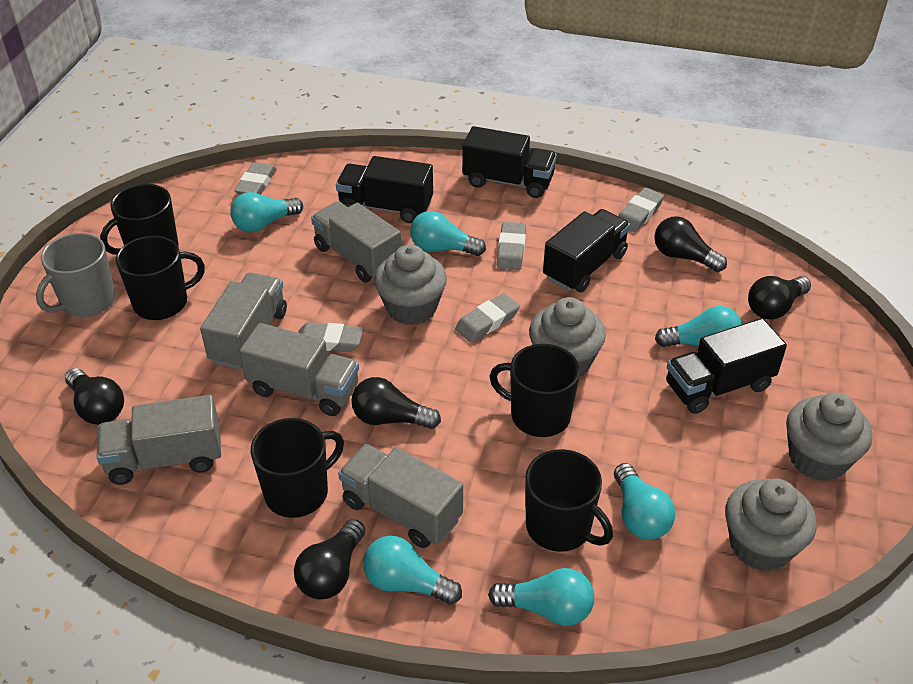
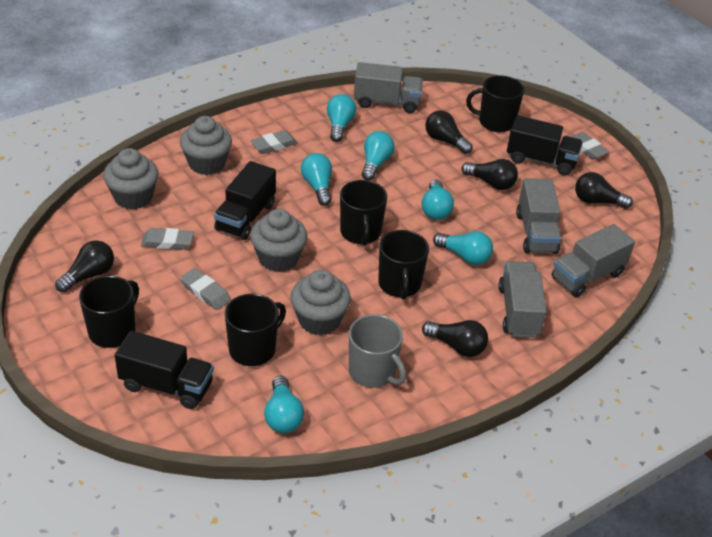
black truck: 4 -> 3
grey eraser: 5 -> 4
grey truck: 5 -> 4

